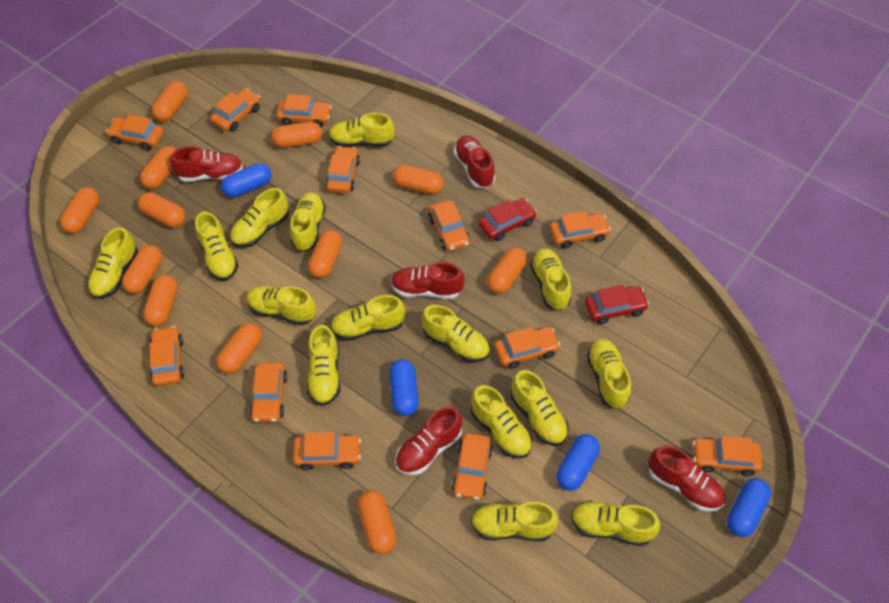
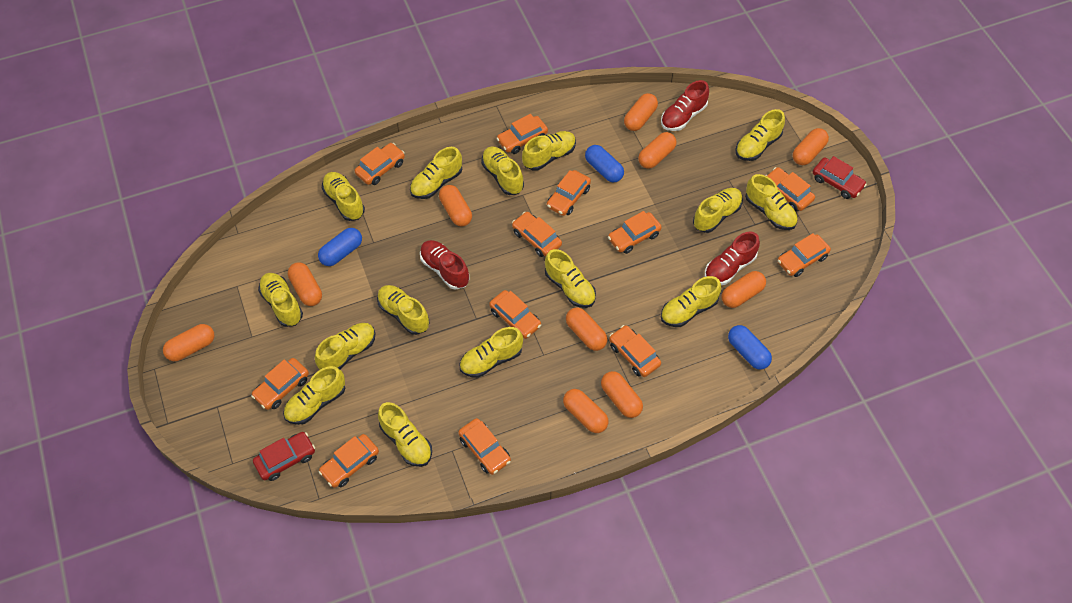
blue capsule: 4 -> 3
orange capsule: 12 -> 10
red shoe: 5 -> 3

